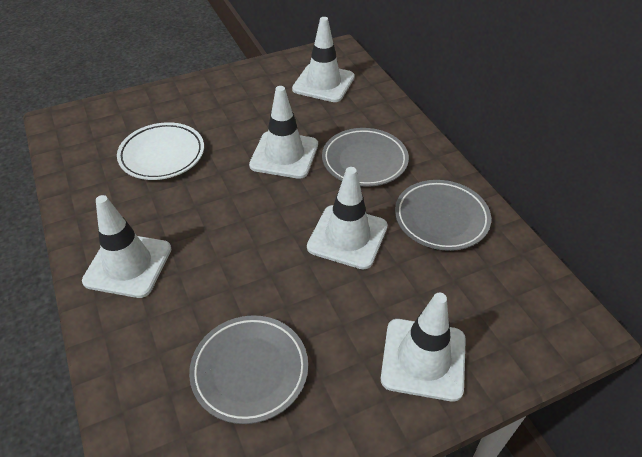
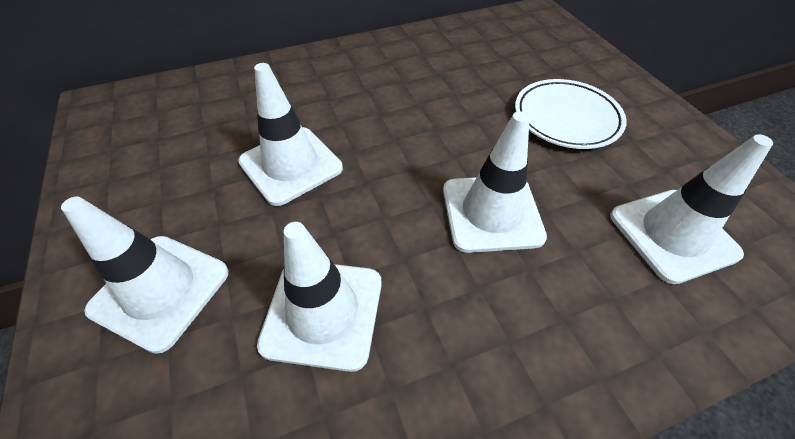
grey plate: 3 -> 0

